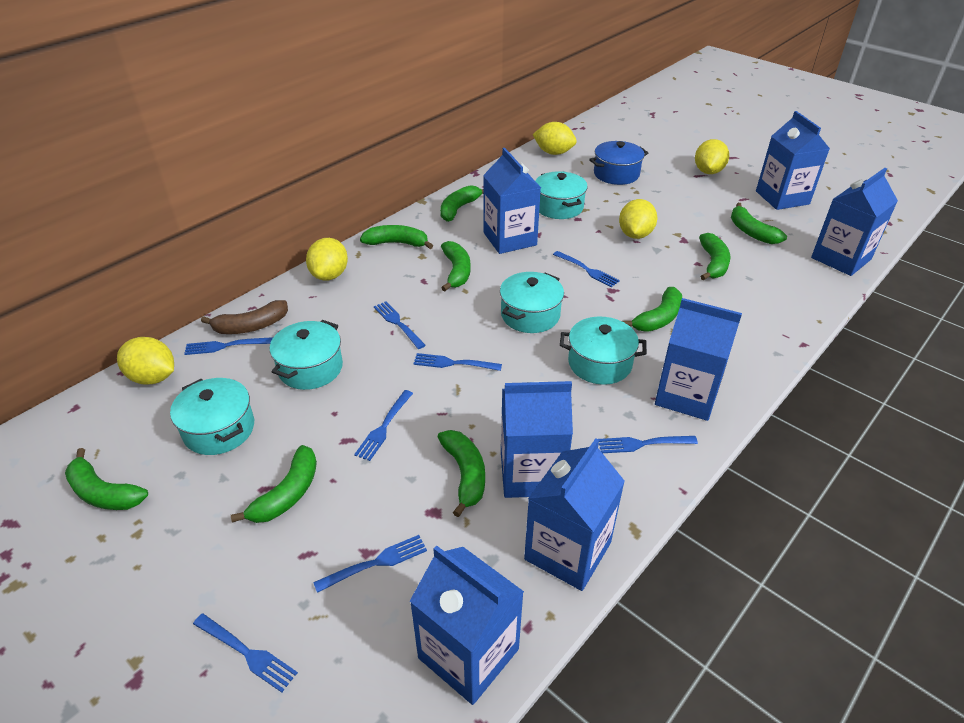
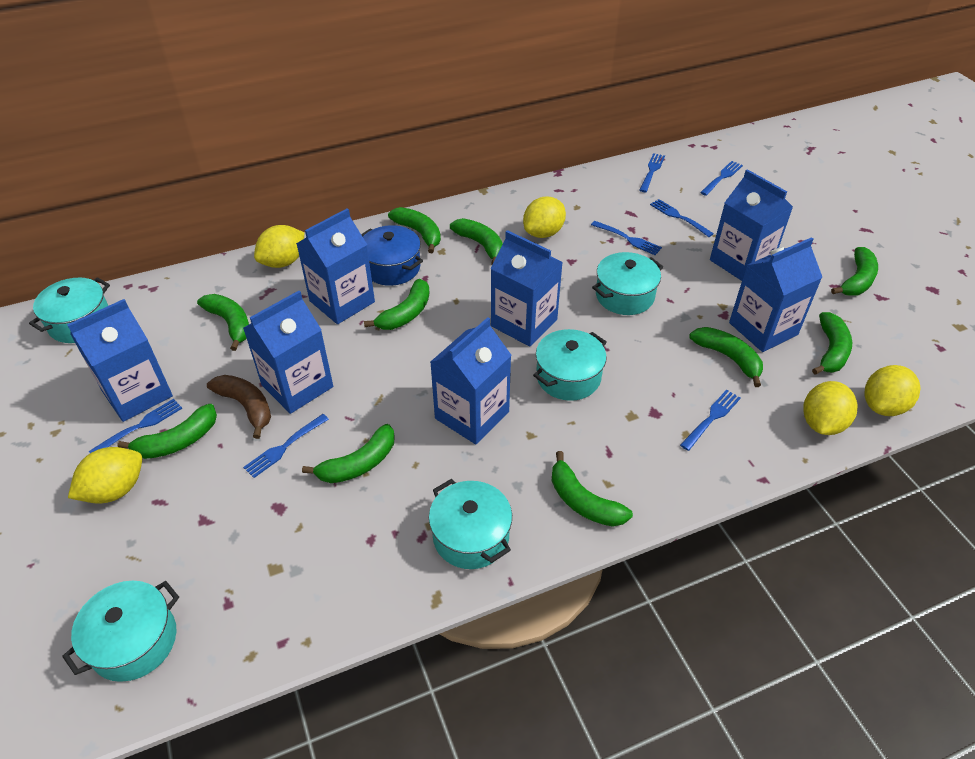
blue fork: 8 -> 7
green banana: 9 -> 10

